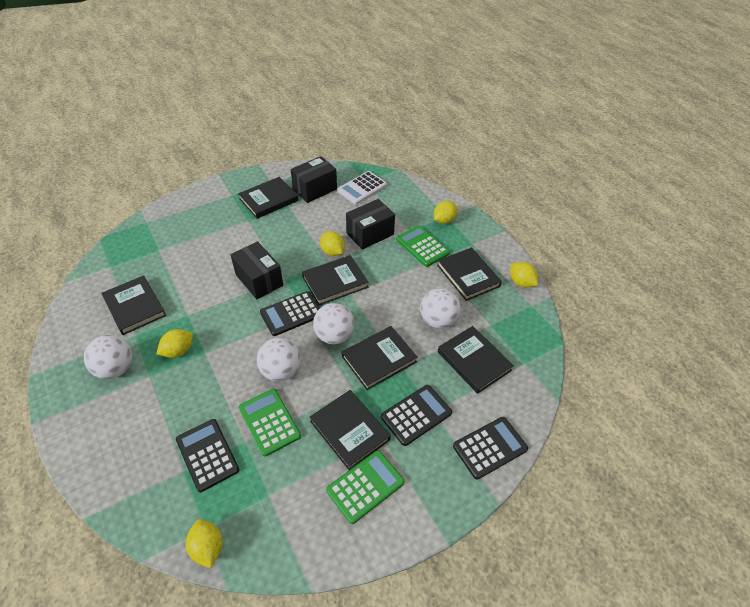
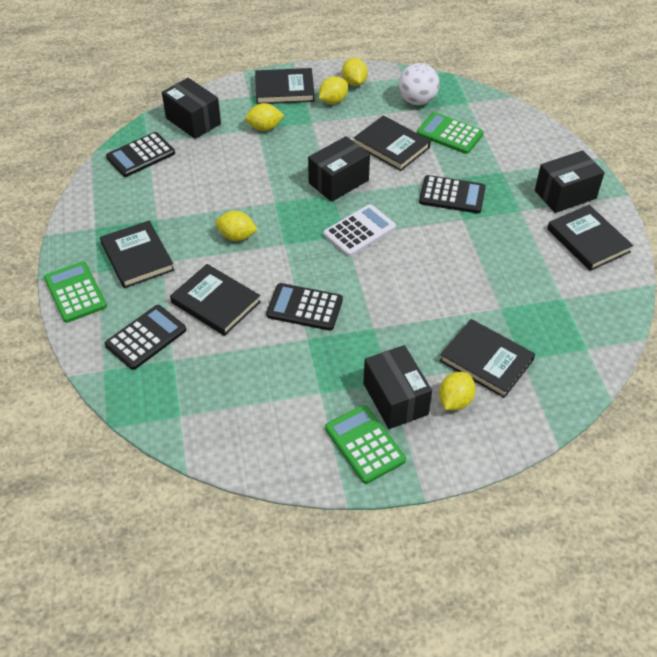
black book: 7 -> 6
black box: 3 -> 4
white ball: 4 -> 1

